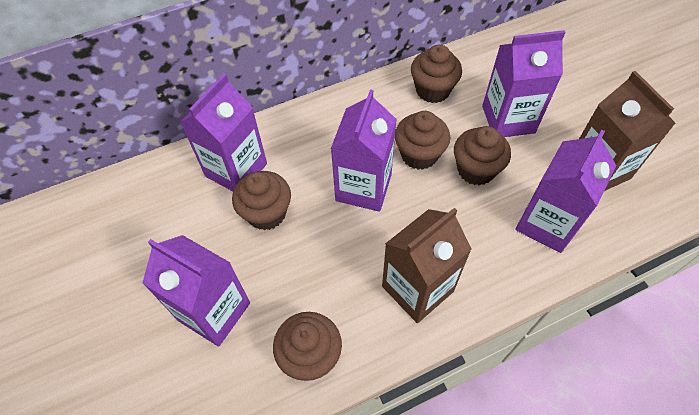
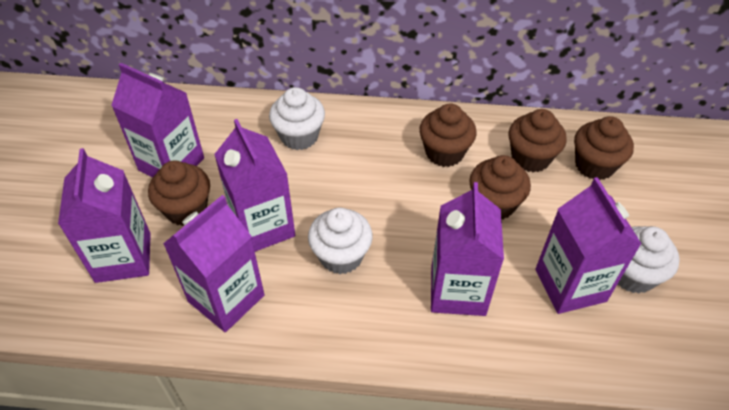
brown carton: 2 -> 0
purple carton: 5 -> 6
white cupcake: 0 -> 3

